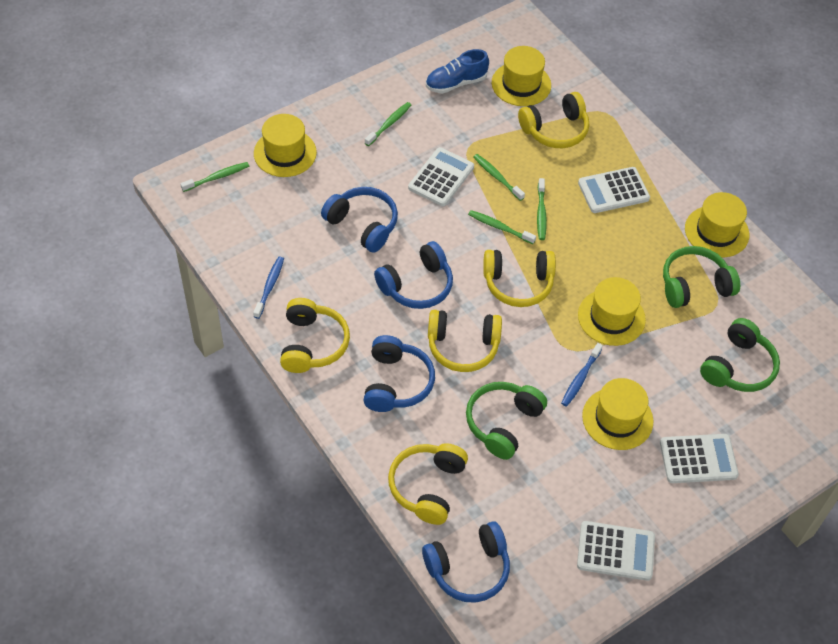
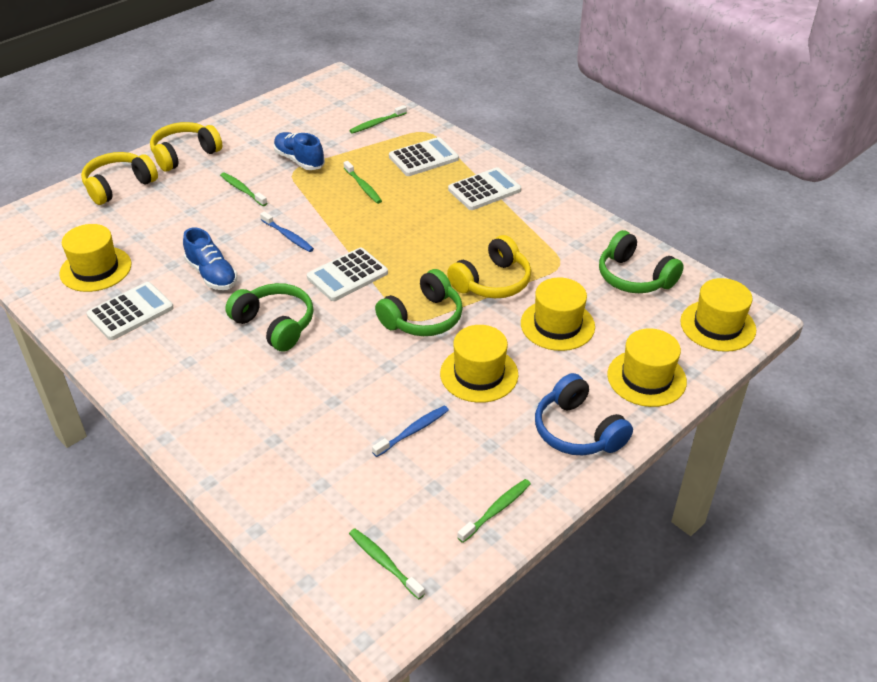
blue headphones: 4 -> 1
blue shoe: 1 -> 2
yellow headphones: 5 -> 3

